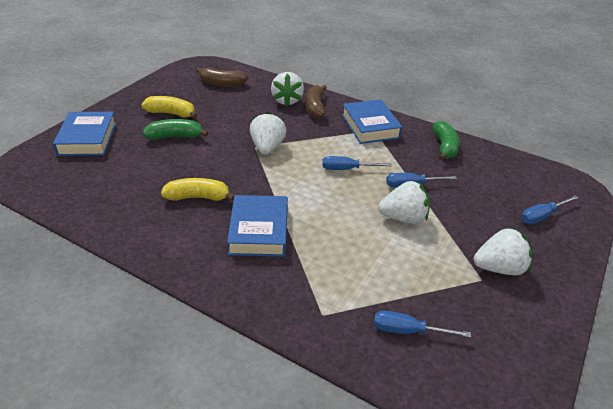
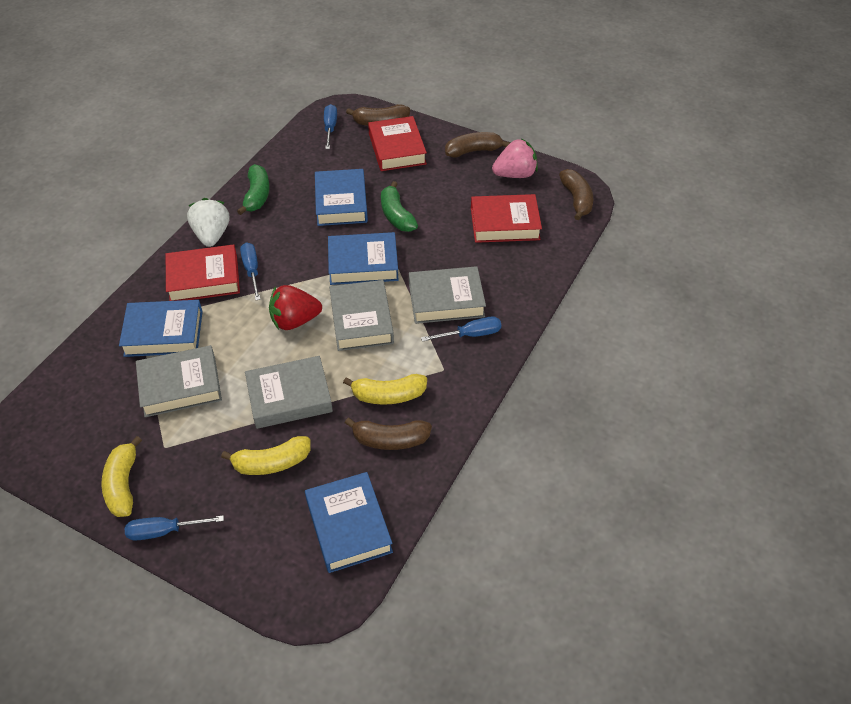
blue book: 3 -> 4
brown banana: 2 -> 4
grey book: 0 -> 4
pink strawberry: 0 -> 1
red book: 0 -> 3
red strawberry: 0 -> 1
white strawberry: 4 -> 1
yellow banana: 2 -> 3

